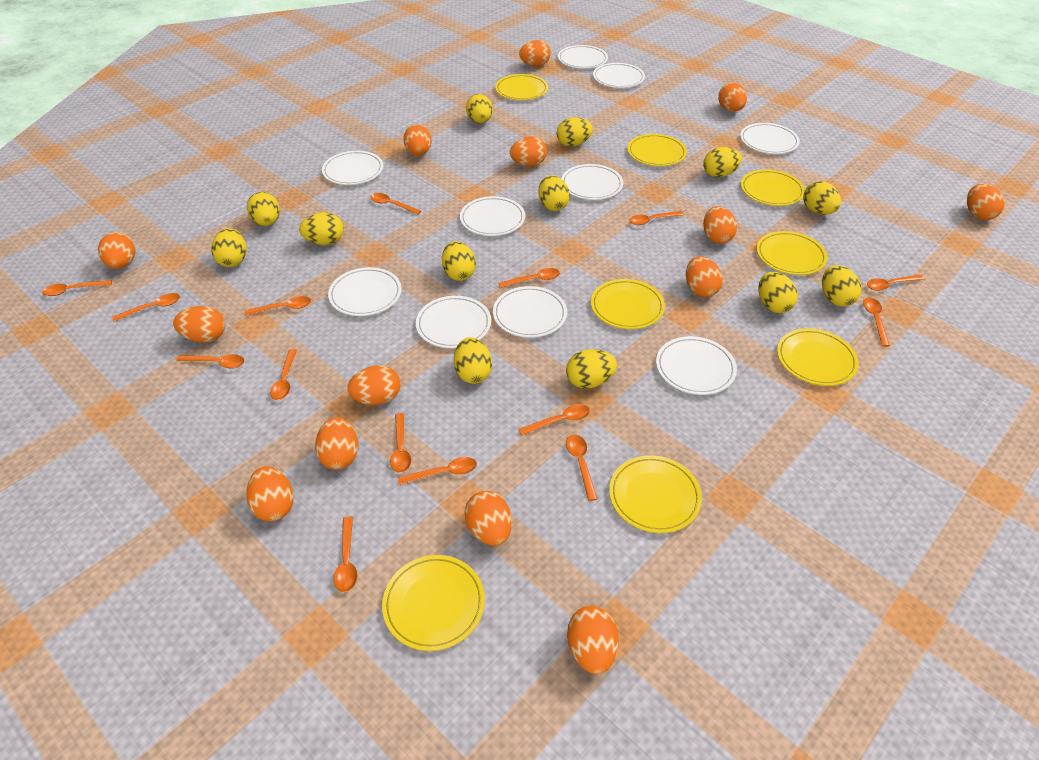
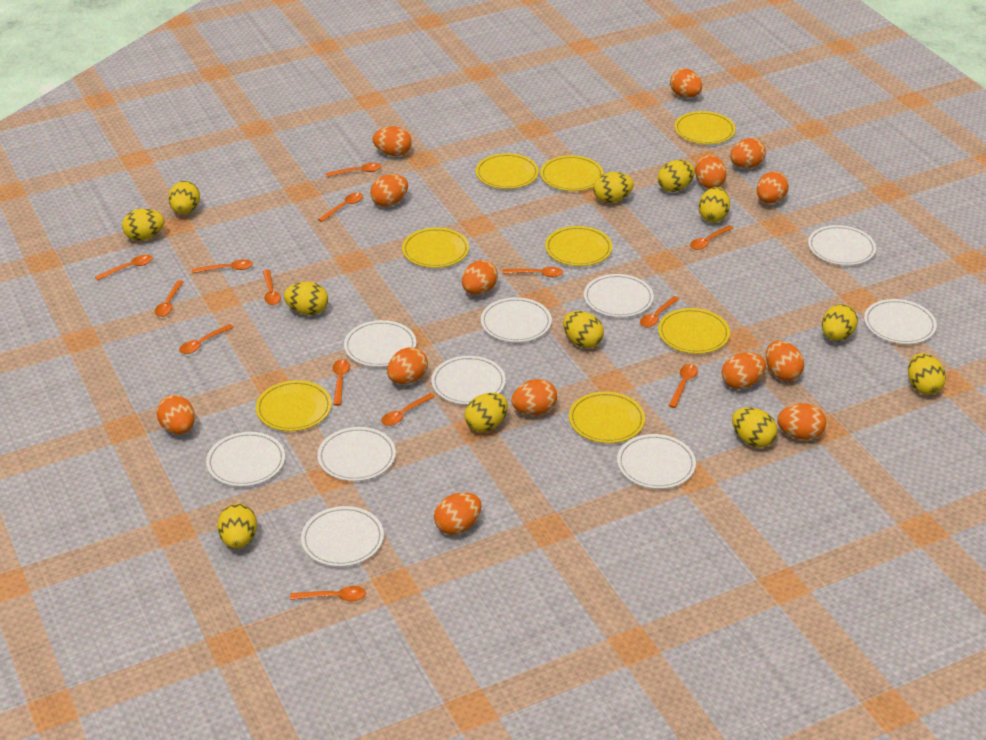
orange spoon: 15 -> 14
yellow egg: 13 -> 12

